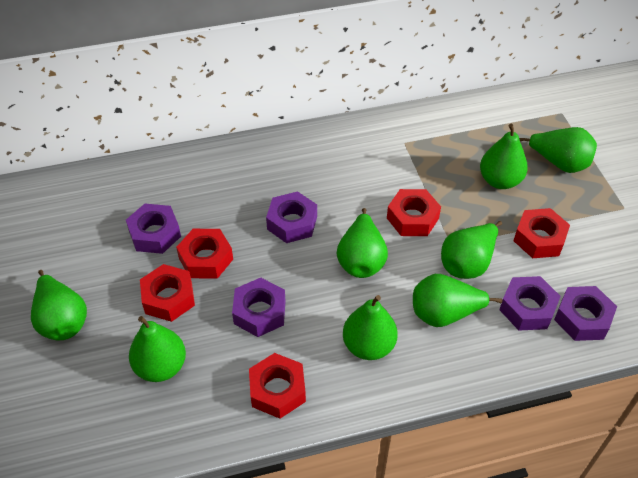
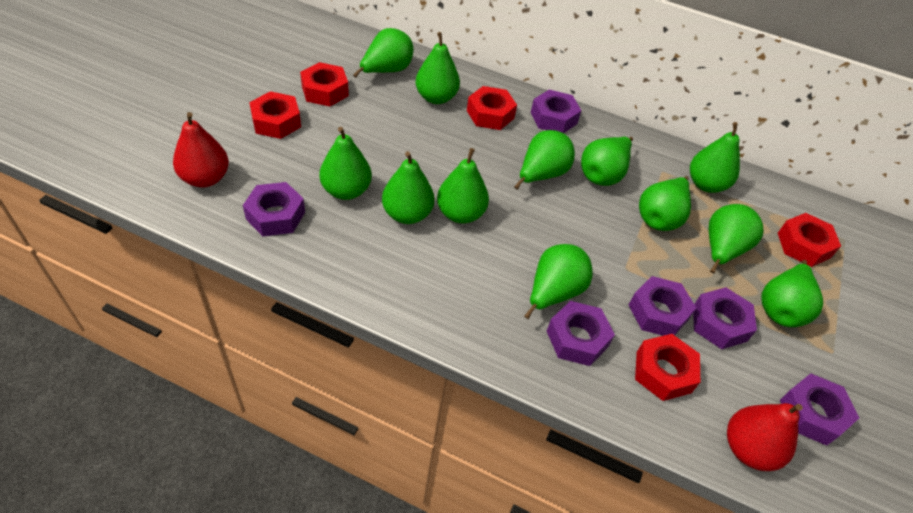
green pear: 8 -> 12
purple nut: 5 -> 6
red pear: 0 -> 2

